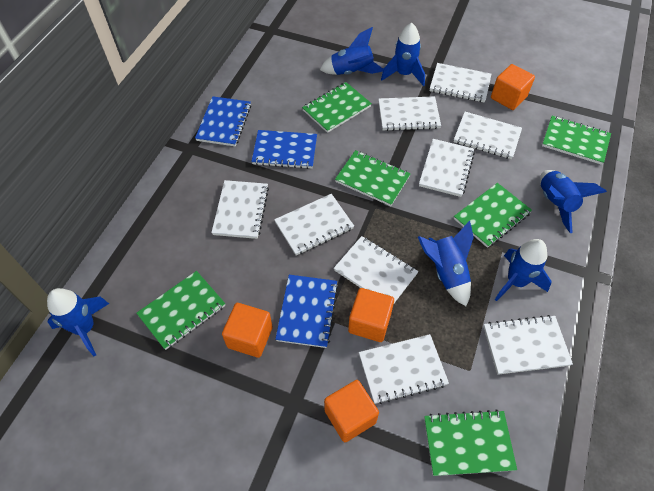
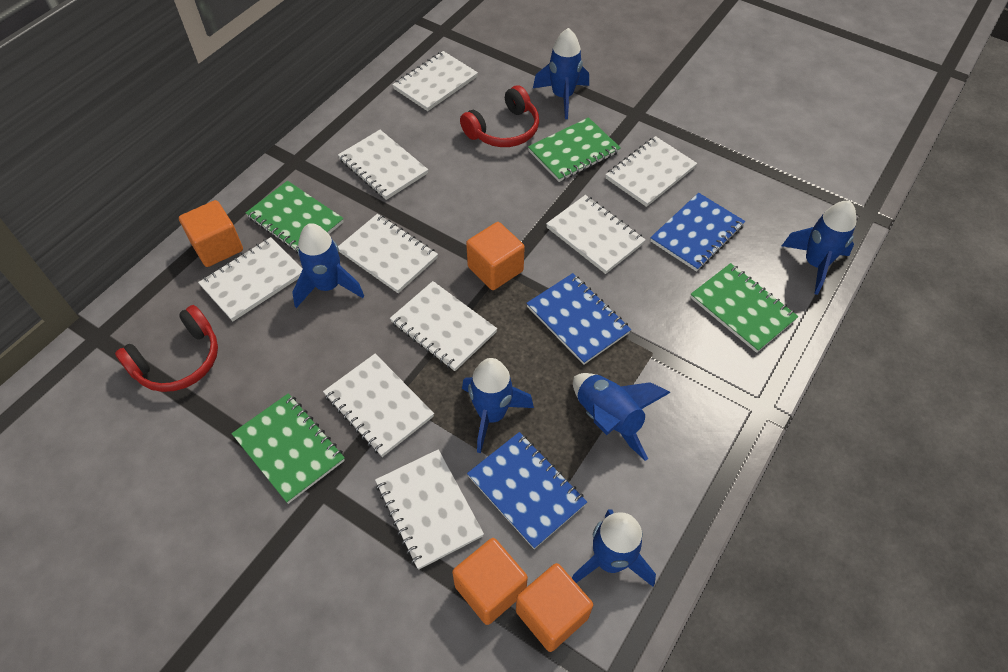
green notebook: 6 -> 4
red headphones: 0 -> 2

